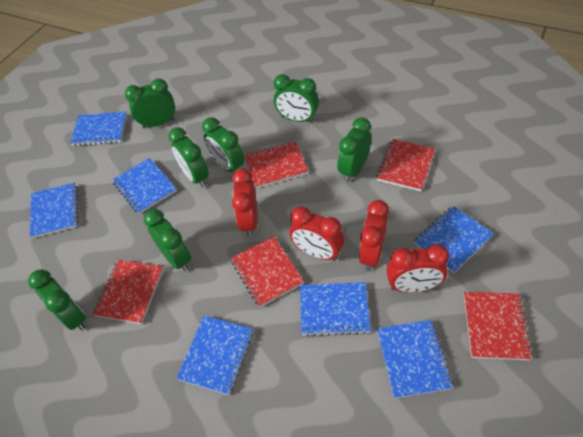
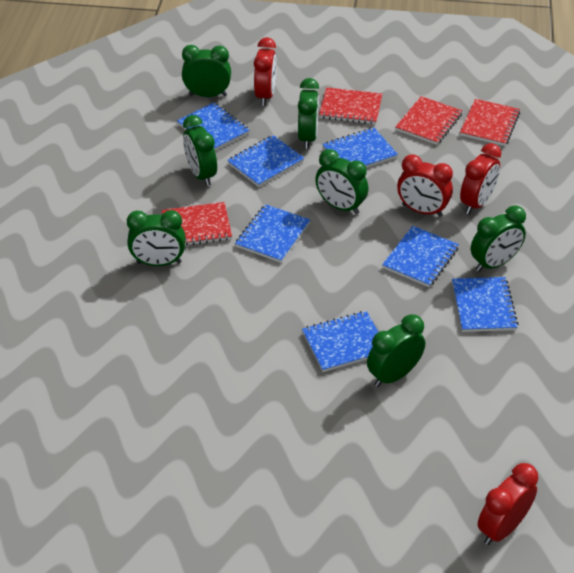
red notebook: 5 -> 4

